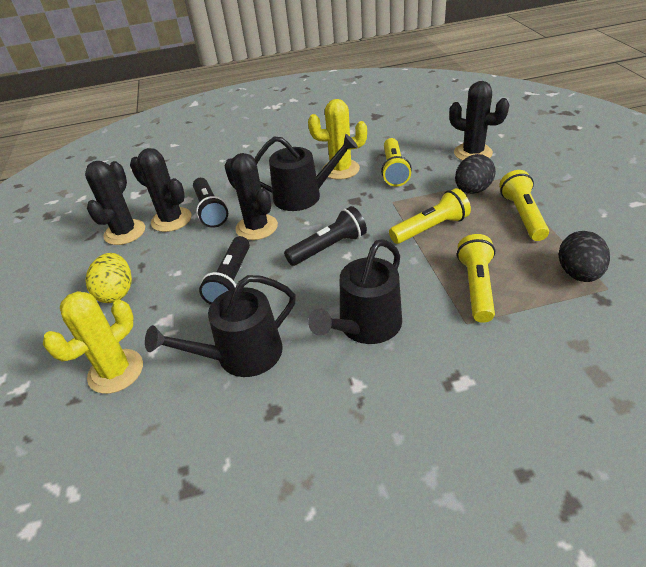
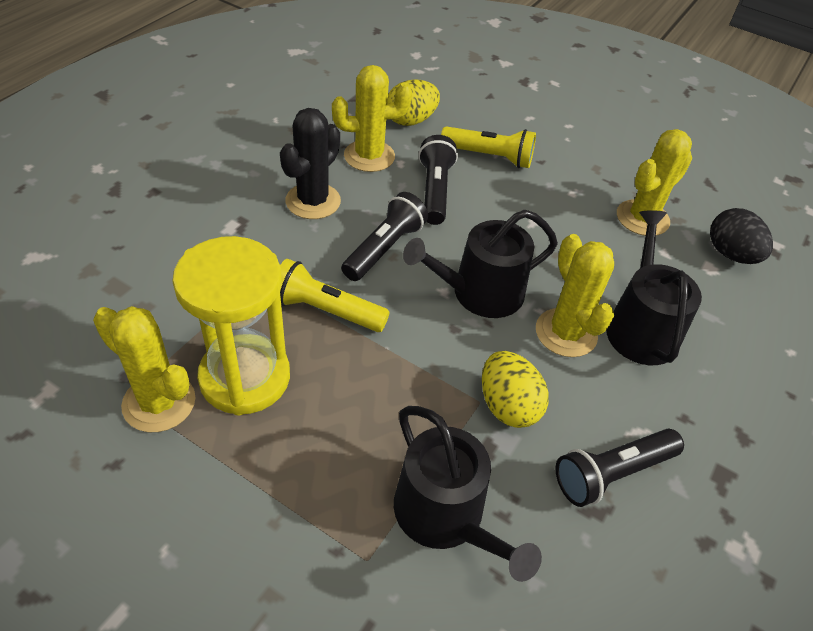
black cactus: 4 -> 1
black egg: 2 -> 1
yellow cactus: 2 -> 4
yellow egg: 1 -> 2
yellow flashlight: 4 -> 2
yellow hourglass: 0 -> 1

